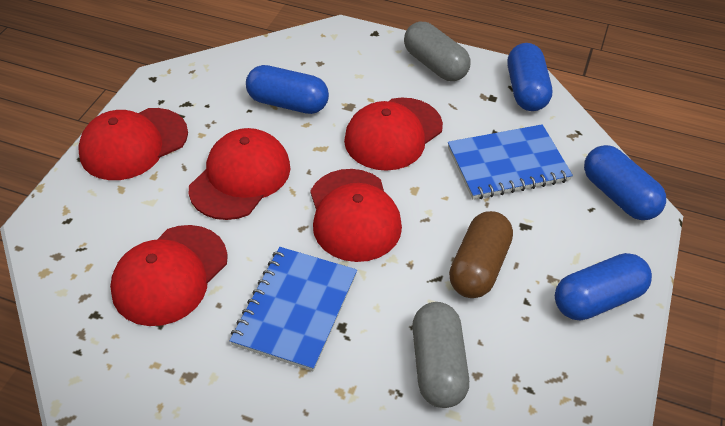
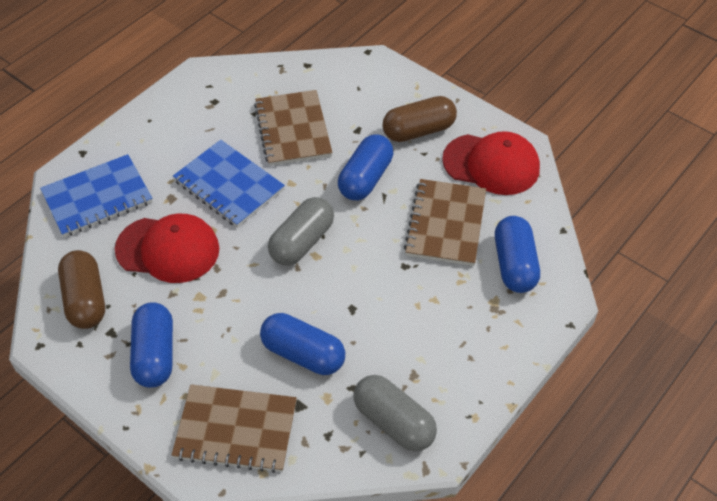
brown capsule: 1 -> 2
brown notebook: 0 -> 3
red cap: 5 -> 2

